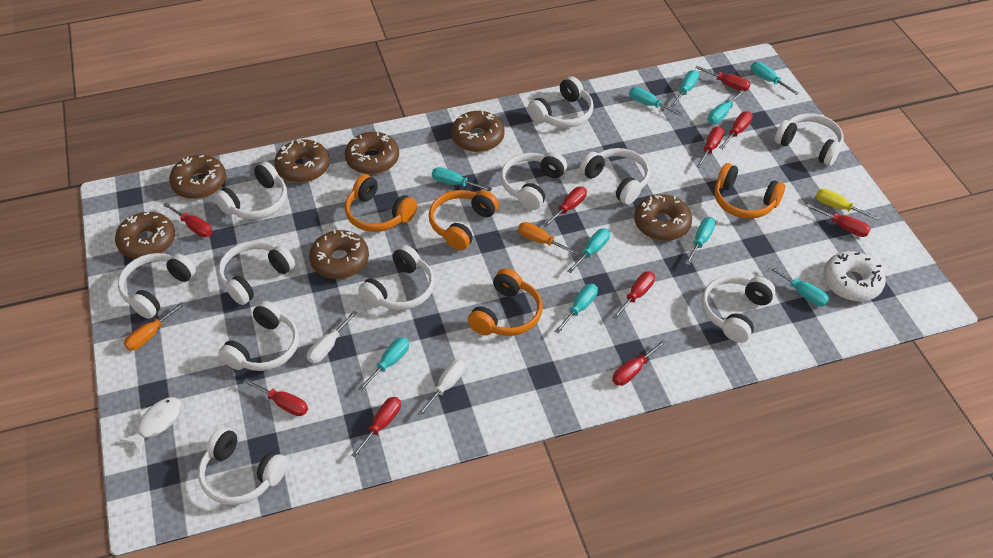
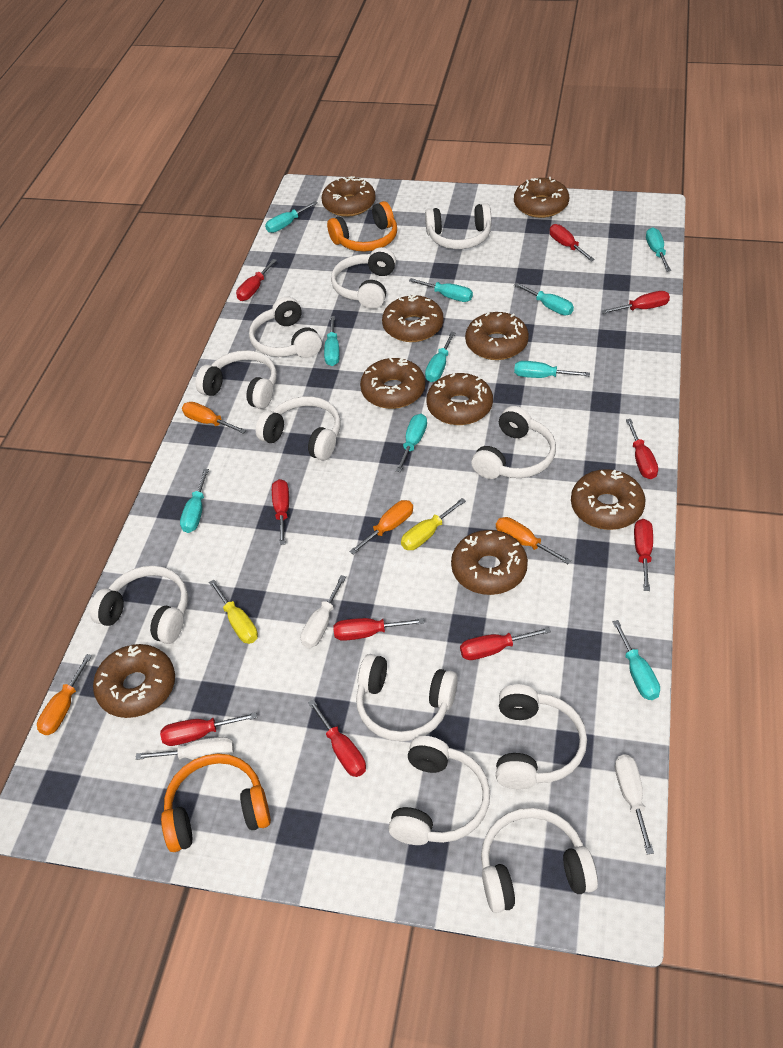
brown donut: 7 -> 9
orange headphones: 4 -> 2
orange screwdriver: 2 -> 4
white donut: 1 -> 0
white fish: 1 -> 0
white screwdriver: 2 -> 3
yellow screwdriver: 1 -> 2

